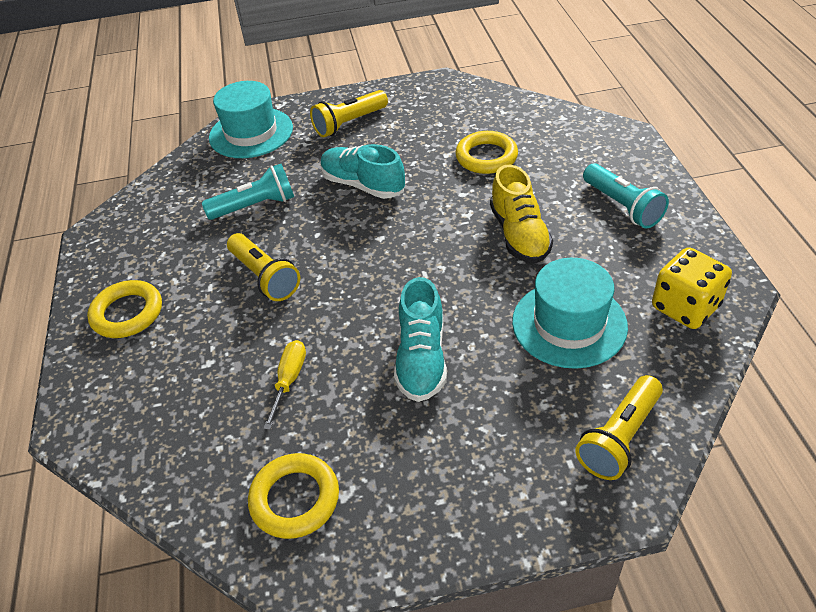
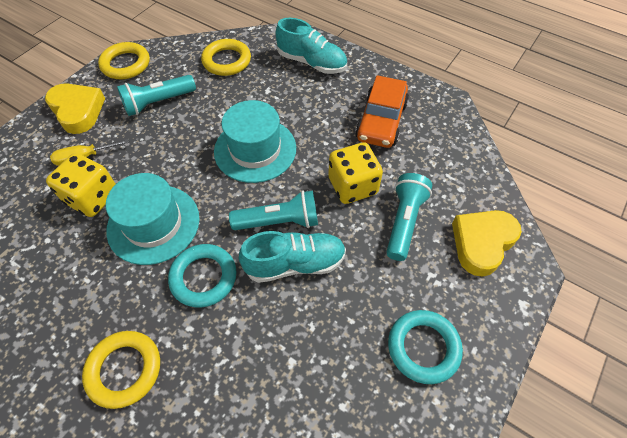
orange car: 0 -> 1
turquoise flashlight: 2 -> 3
turquoise ring: 0 -> 2
yellow dice: 1 -> 2
yellow flashlight: 3 -> 0
yellow heart: 0 -> 2
yellow shoe: 1 -> 0

